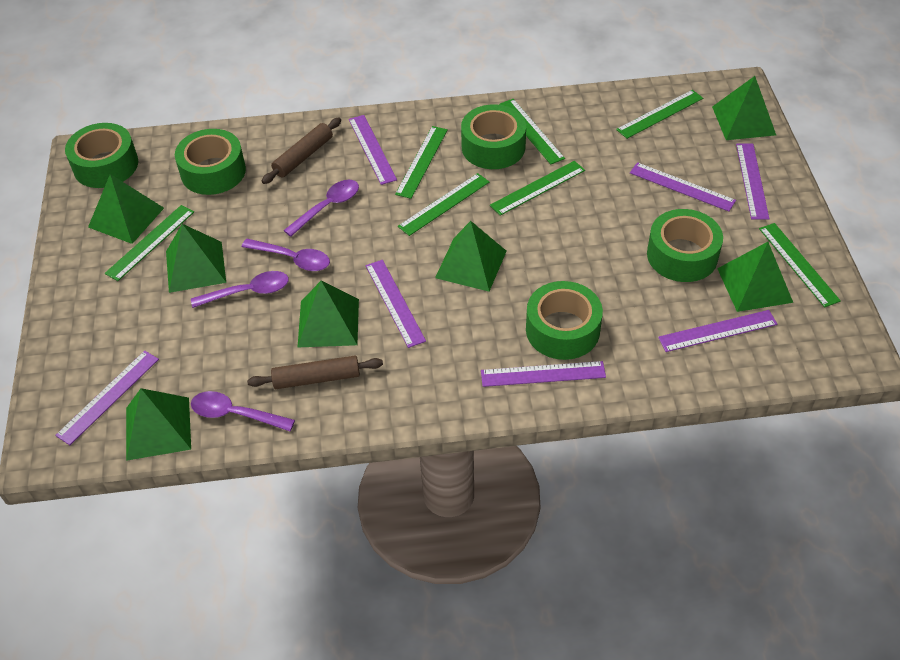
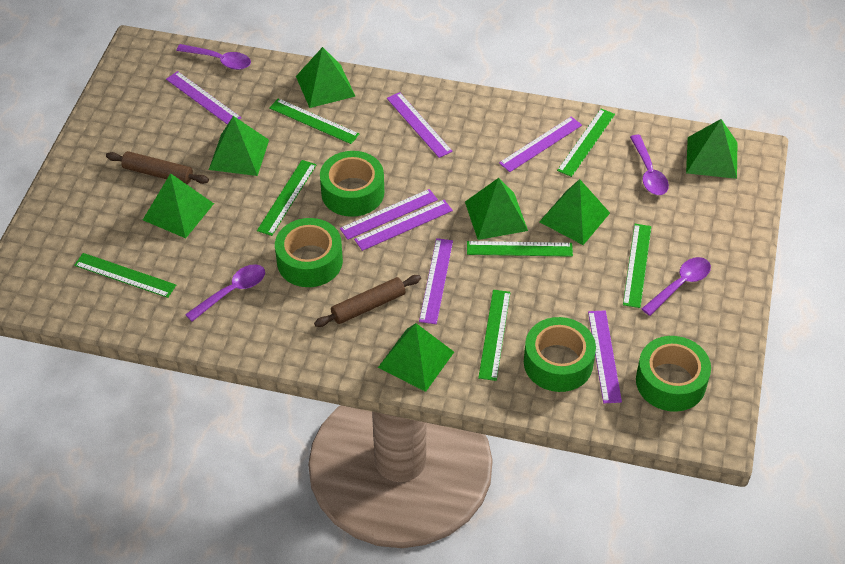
green tape: 5 -> 4

